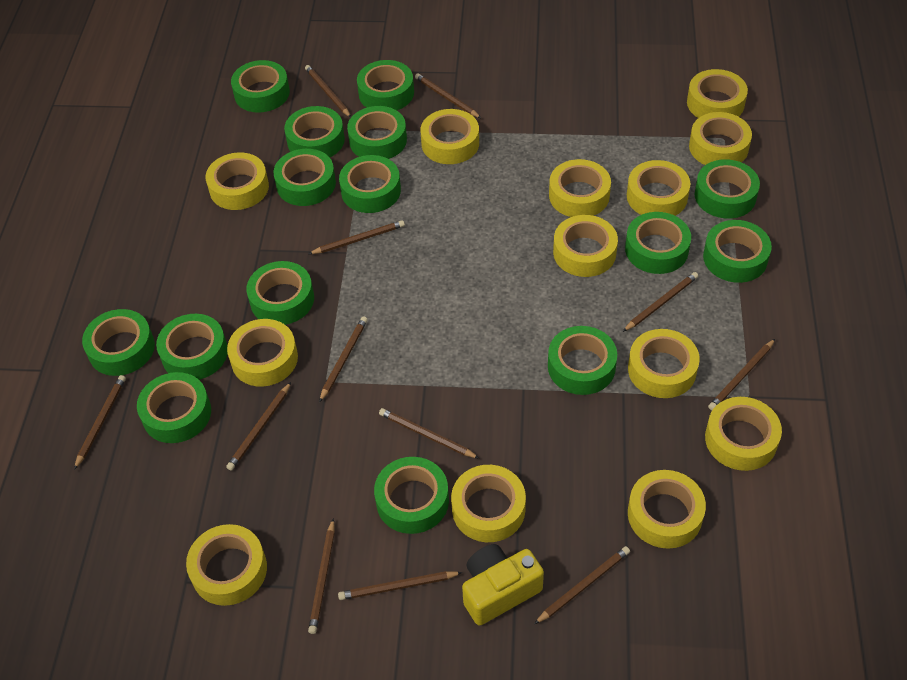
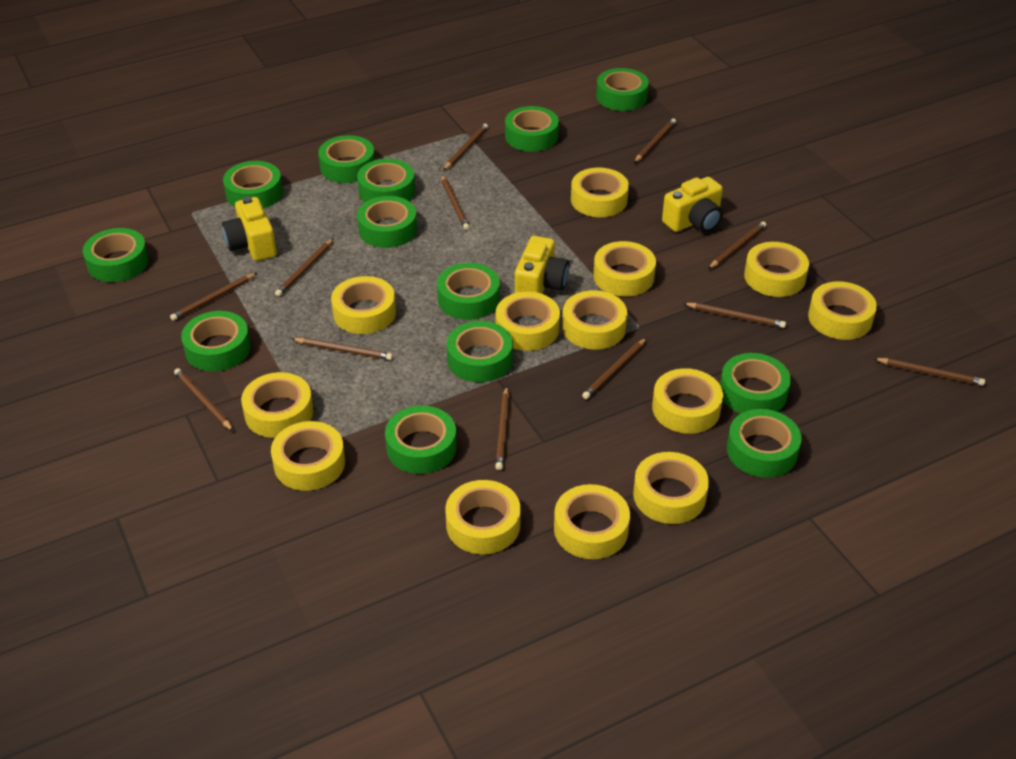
green tape: 15 -> 13
yellow camera: 1 -> 3

